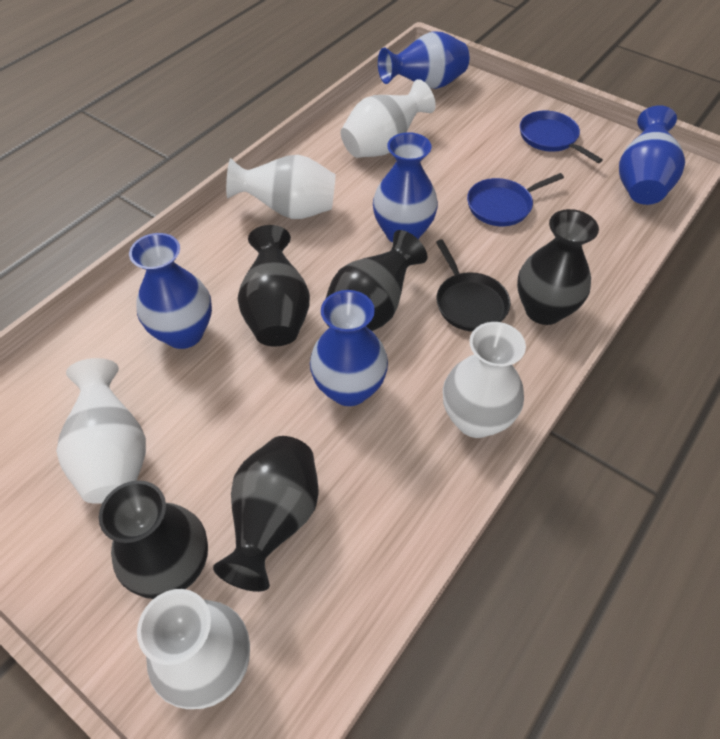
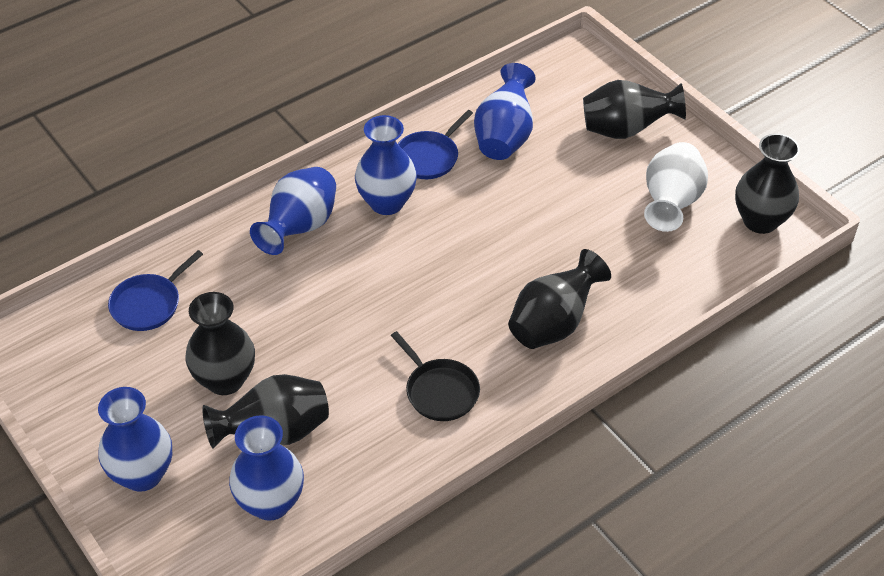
white vase: 5 -> 1

